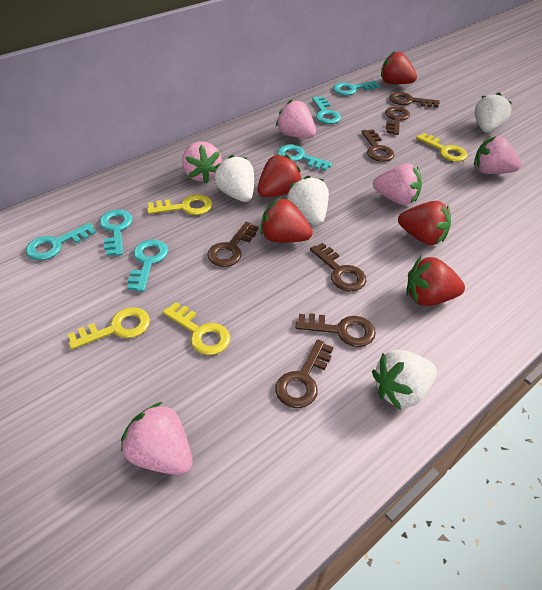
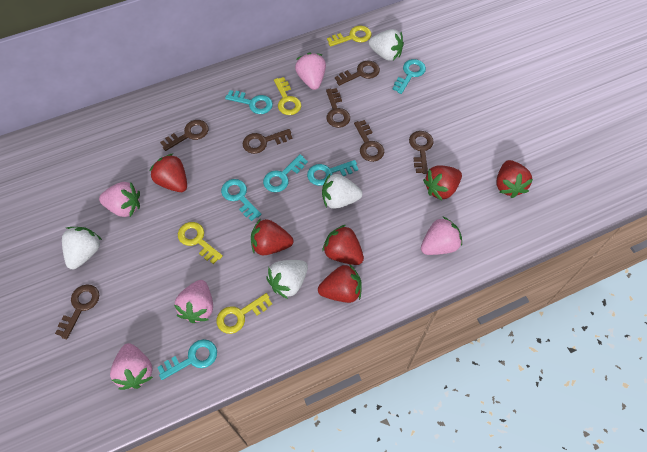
red strawberry: 5 -> 6

